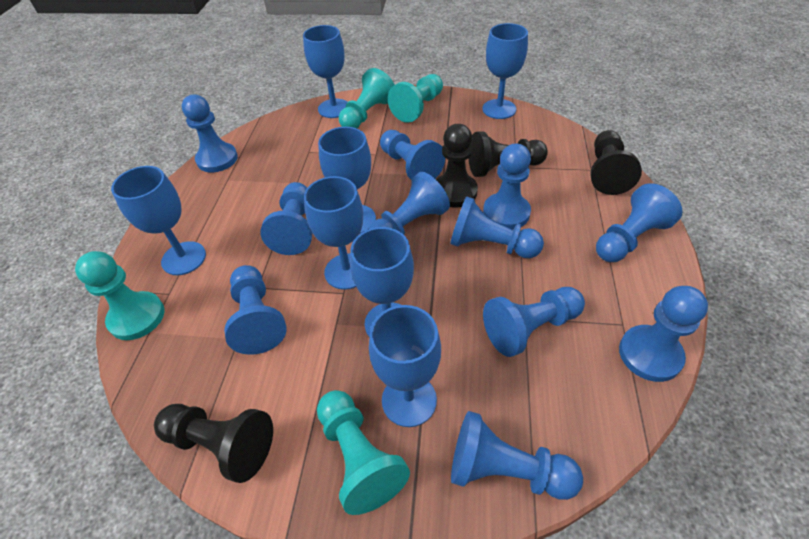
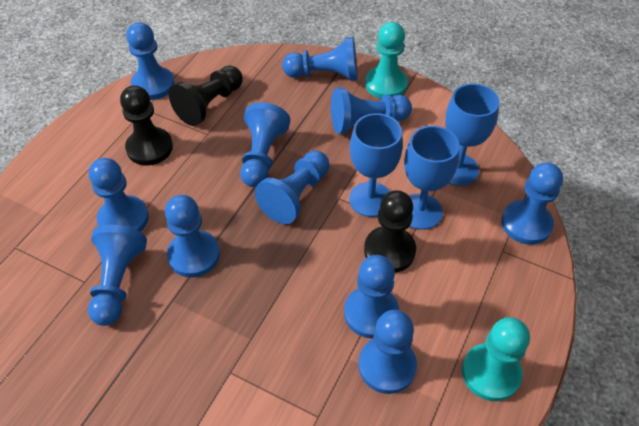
black pawn: 4 -> 3
blue goblet: 7 -> 3
turquoise pawn: 4 -> 2

